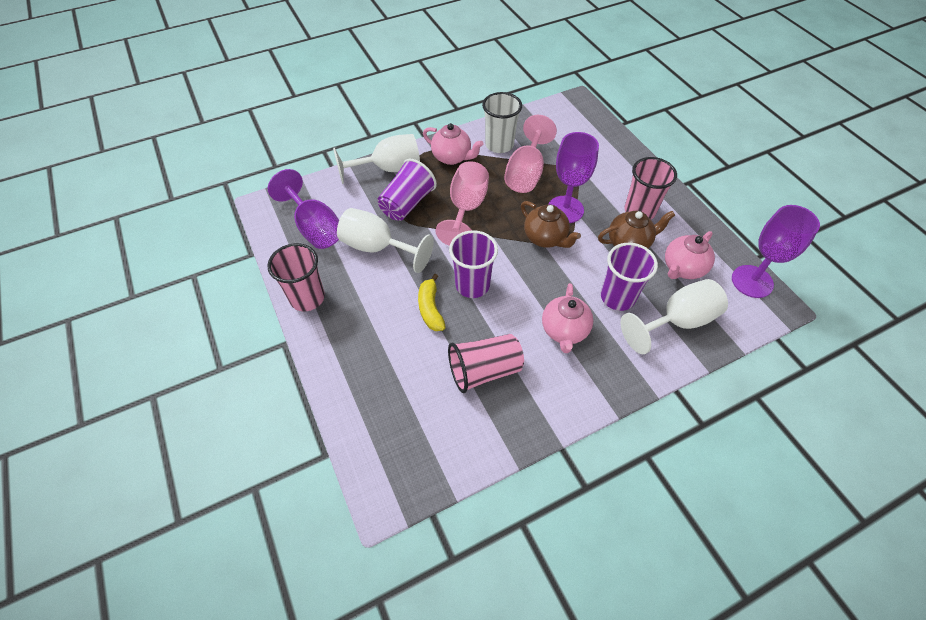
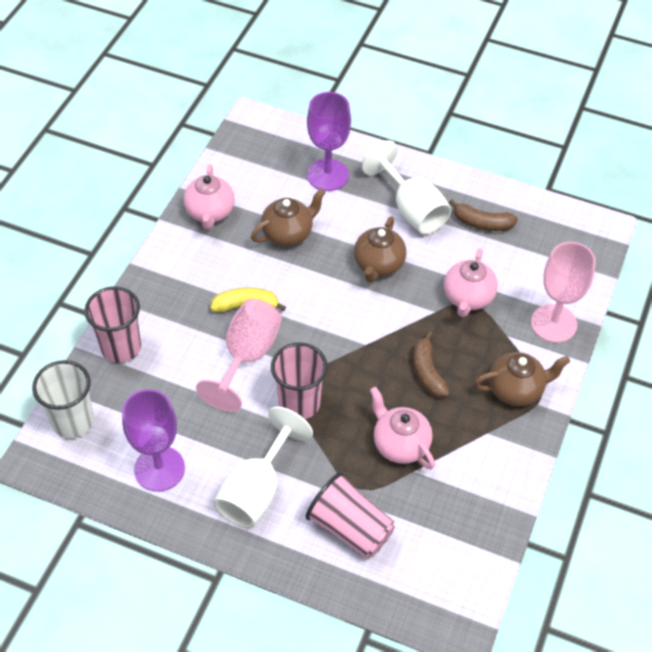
brown banana: 0 -> 2
brown teapot: 2 -> 3
purple cup: 3 -> 0
purple goblet: 3 -> 2
white goblet: 3 -> 2

